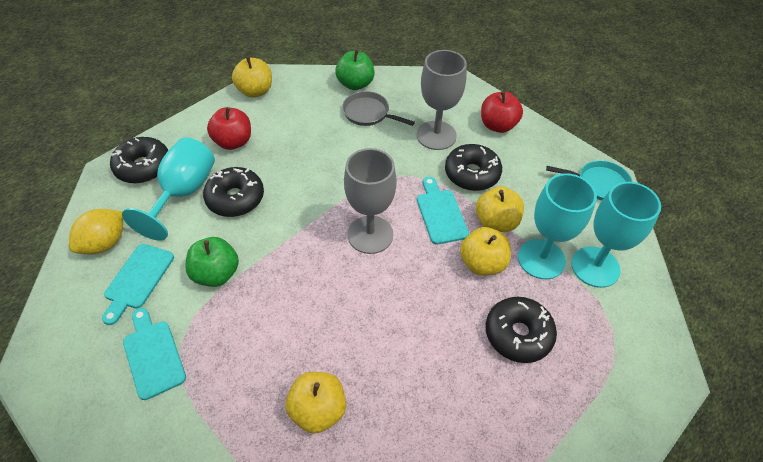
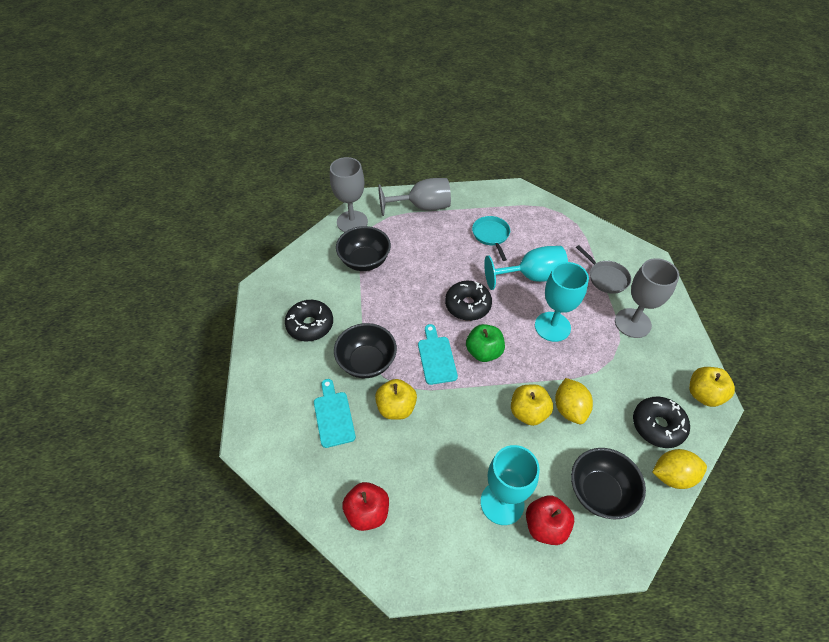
black bowl: 0 -> 3
black donut: 4 -> 3
green apple: 2 -> 1
grey goblet: 2 -> 3
turquoise cutting board: 3 -> 2
yellow apple: 4 -> 3
yellow lemon: 1 -> 2

